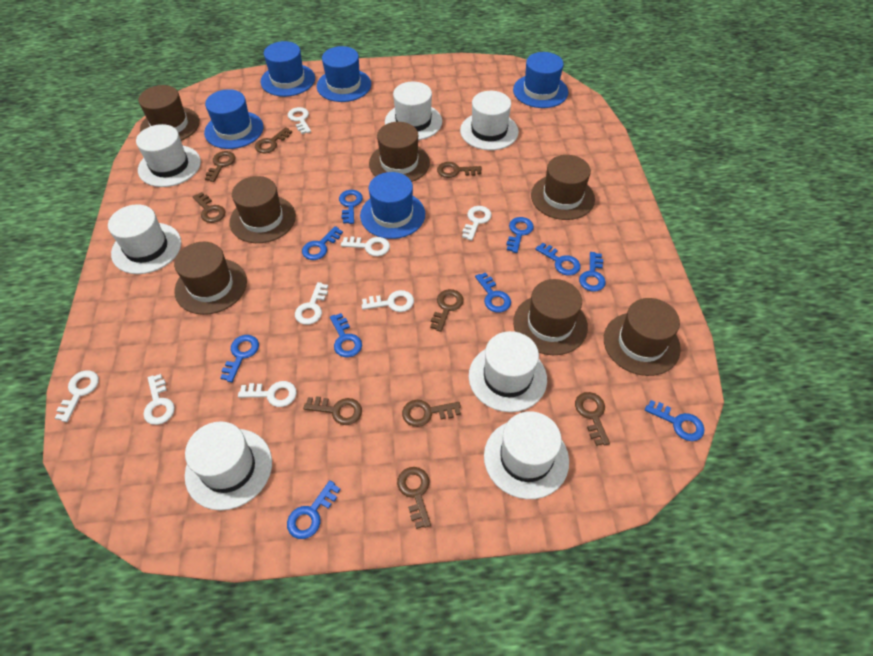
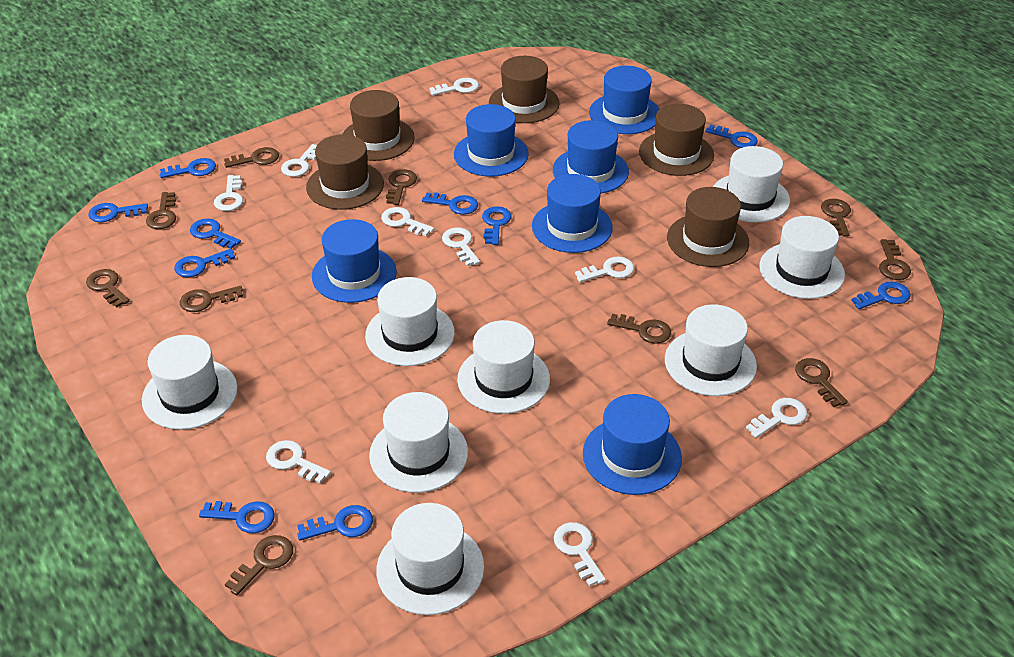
blue hat: 5 -> 6
brown hat: 7 -> 5
brown key: 9 -> 10
white hat: 7 -> 8
white key: 8 -> 9

